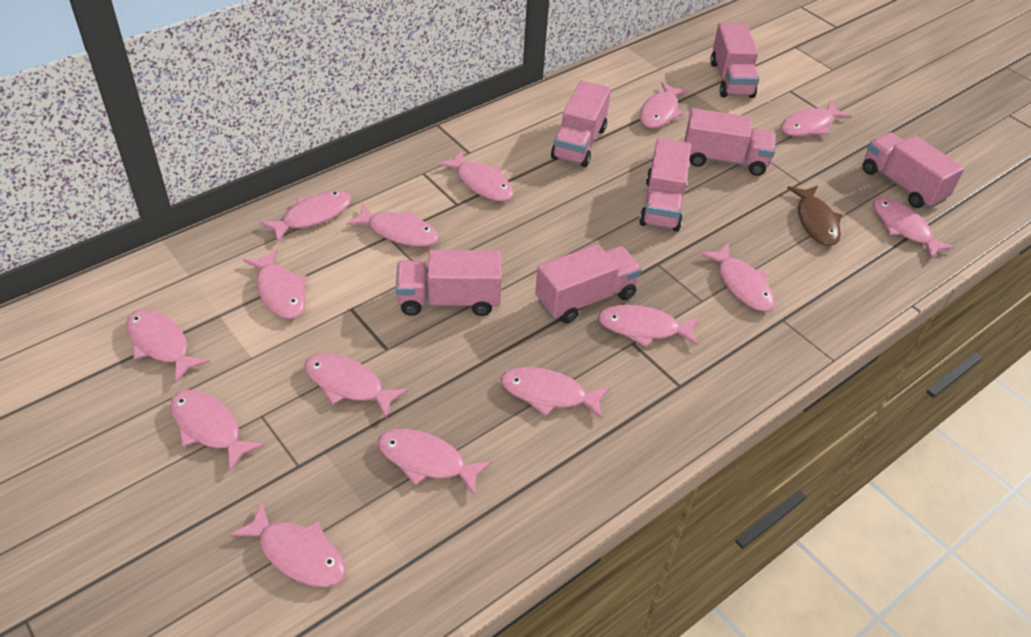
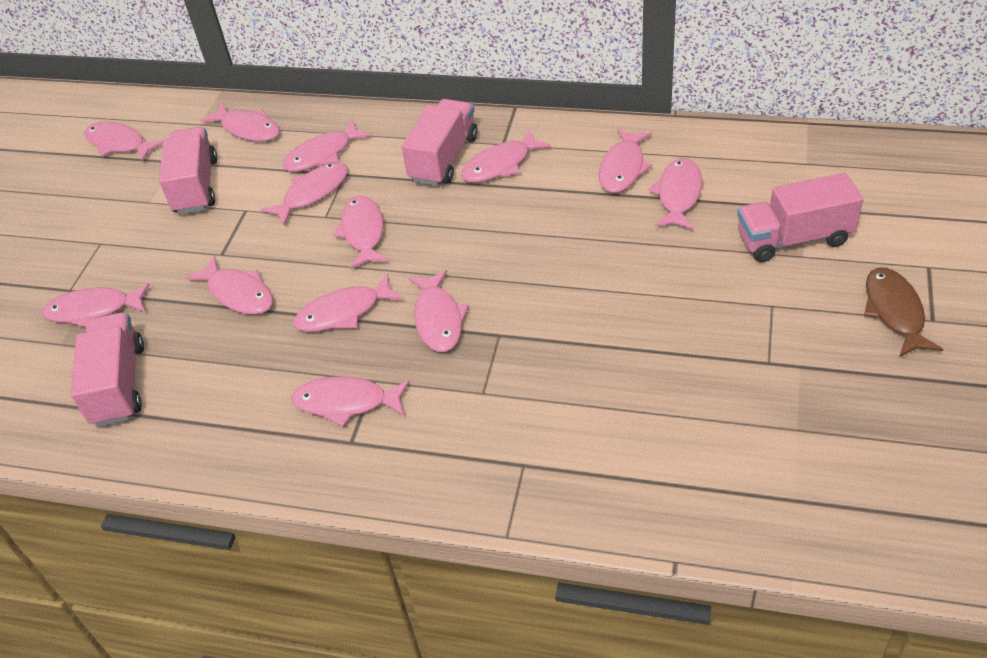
pink fish: 15 -> 13
pink truck: 7 -> 4

